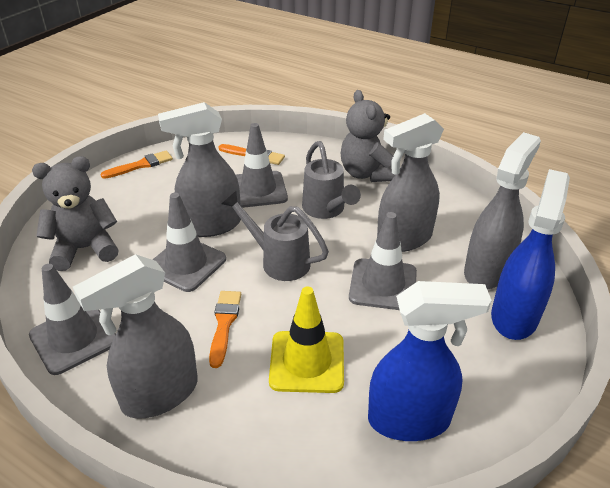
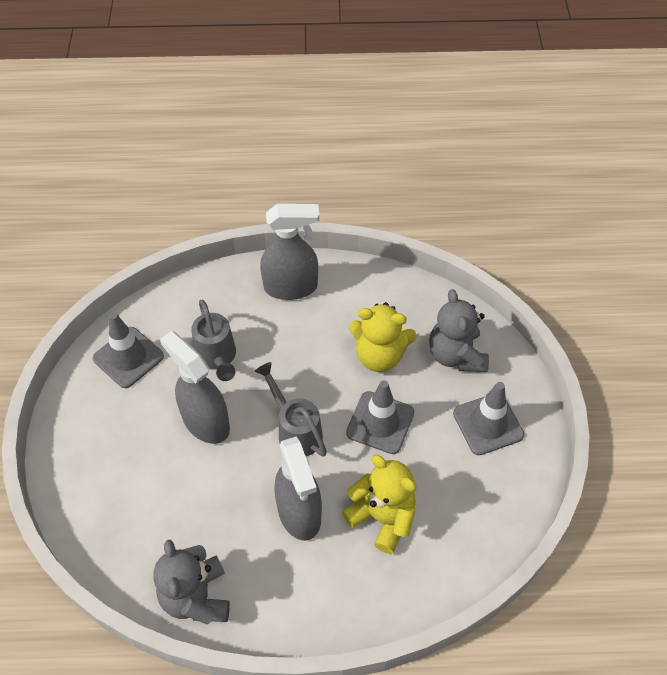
blue spray bottle: 2 -> 0
grey spray bottle: 4 -> 3
grey traffic cone: 4 -> 3
orange brush: 3 -> 0
yellow teddy bear: 0 -> 2
yellow traffic cone: 1 -> 0

